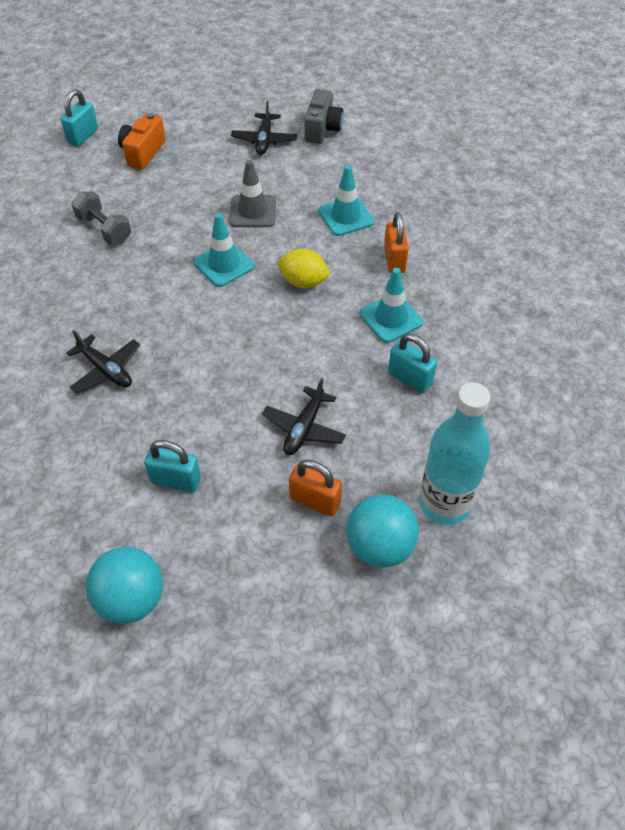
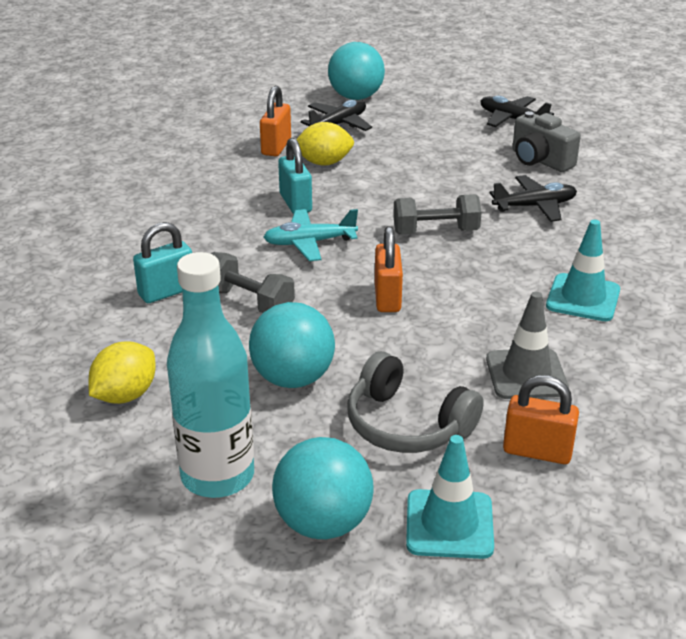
grey dumbbell: 1 -> 2
grey headphones: 0 -> 1
orange camera: 1 -> 0
orange padlock: 2 -> 3
turquoise ball: 2 -> 3
turquoise padlock: 3 -> 2
turquoise plane: 0 -> 1
turquoise traffic cone: 3 -> 2
yellow lemon: 1 -> 2

